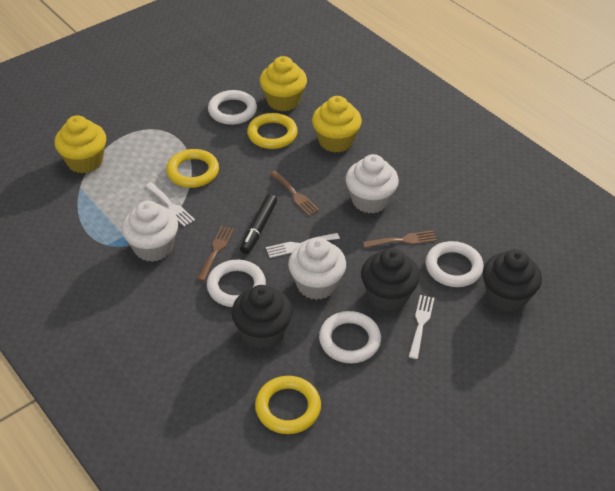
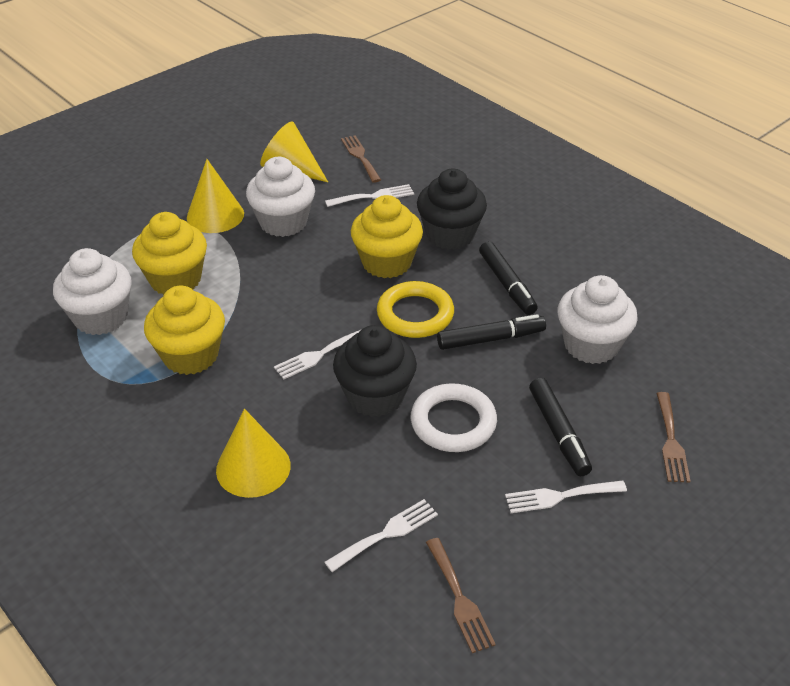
black cupcake: 3 -> 2
black marker: 1 -> 3
white fork: 3 -> 4
white ring: 4 -> 1
yellow cone: 0 -> 3
yellow ring: 3 -> 1

